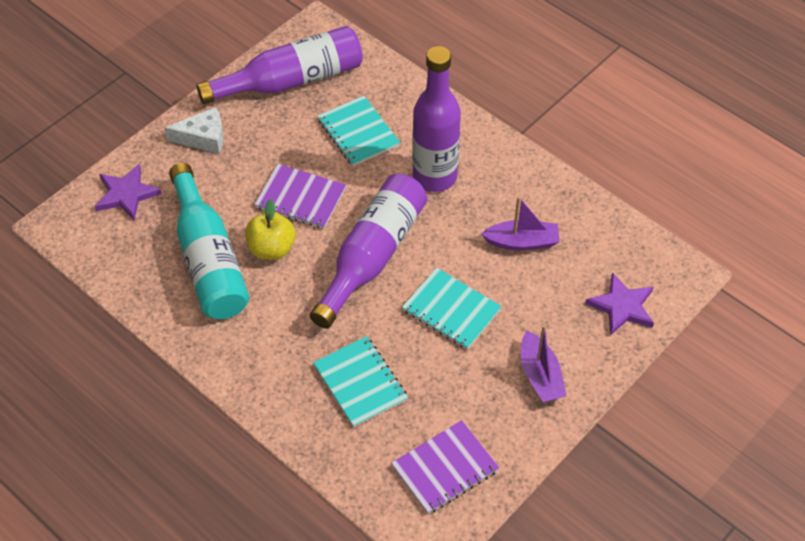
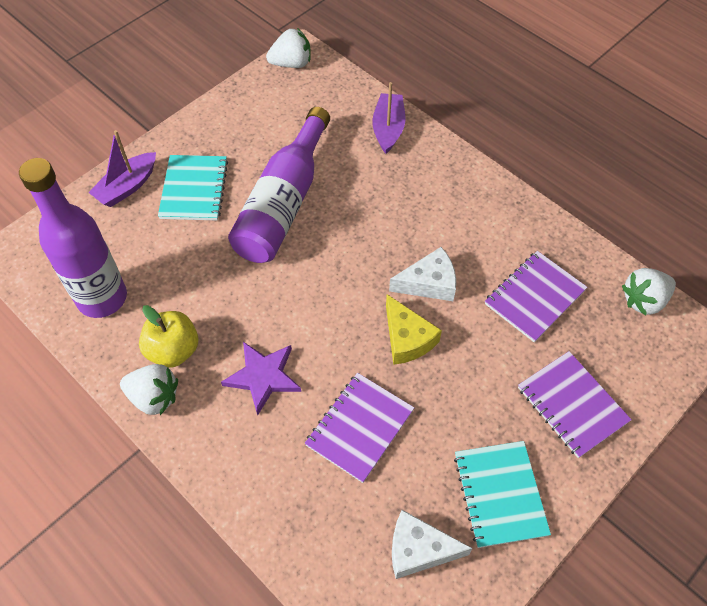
purple bottle: 3 -> 2
purple notebook: 2 -> 3
purple star: 2 -> 1
turquoise bottle: 1 -> 0
turquoise notebook: 3 -> 2
white cheese: 1 -> 2
white strawberry: 0 -> 3
yellow cheese: 0 -> 1

